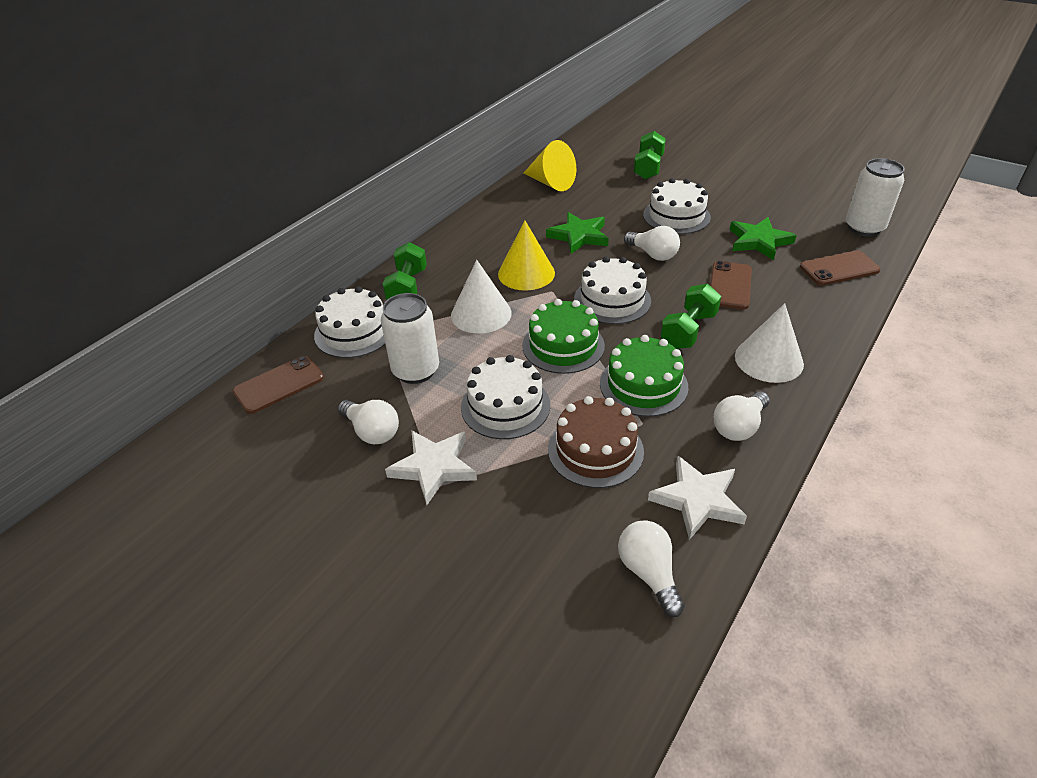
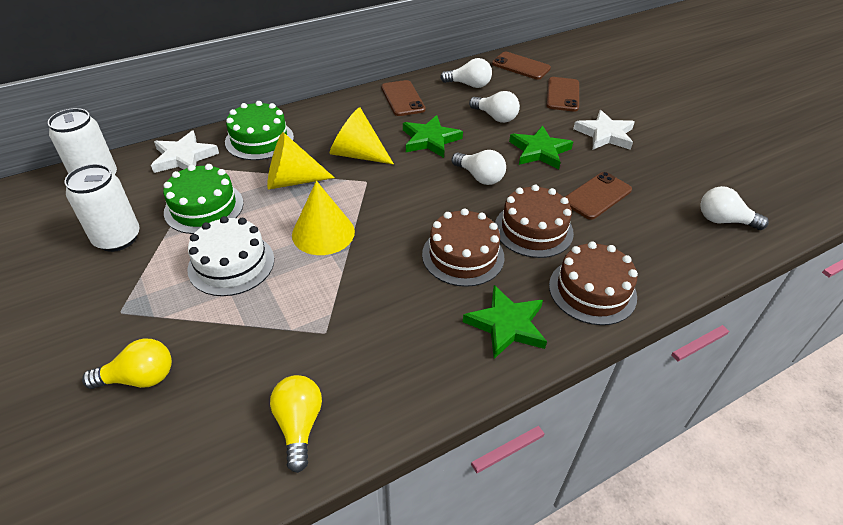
brown cake: 1 -> 3
brown phone: 3 -> 4
green dumbbell: 3 -> 0
green star: 2 -> 3
white cake: 4 -> 1
white cone: 2 -> 0
yellow cone: 2 -> 3
yellow light bulb: 0 -> 2

